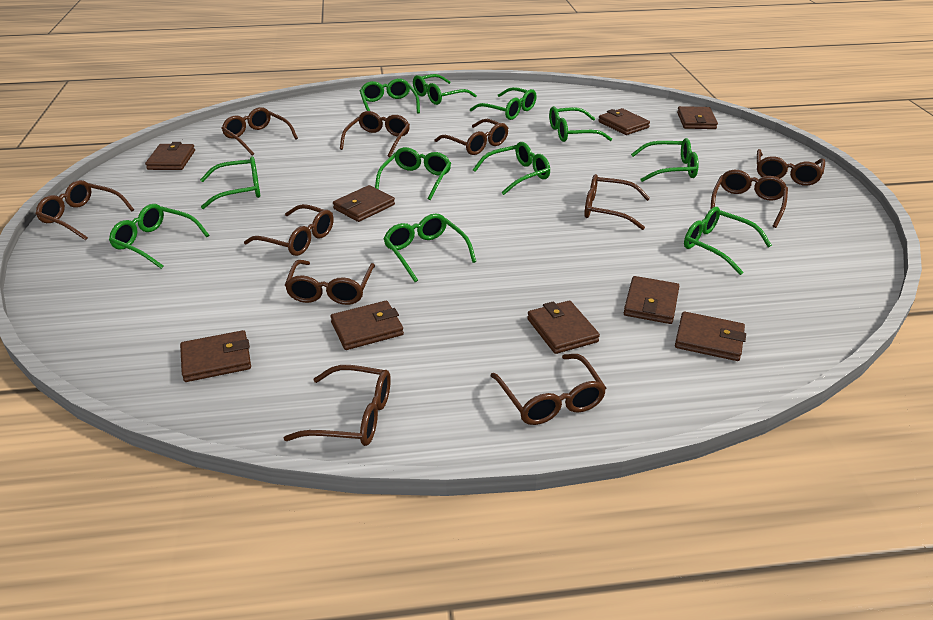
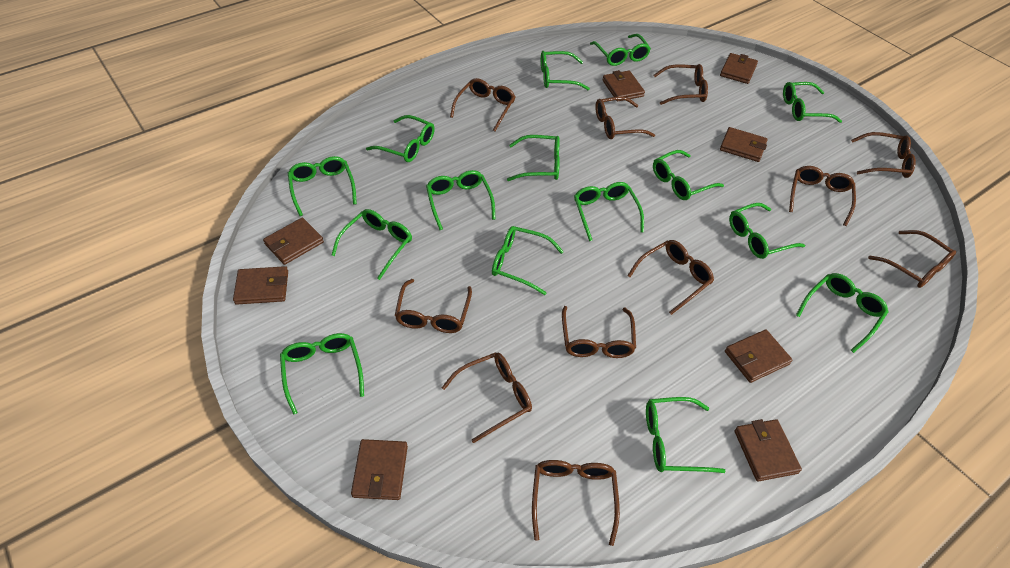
brown wallet: 9 -> 8
green glasses: 11 -> 15

